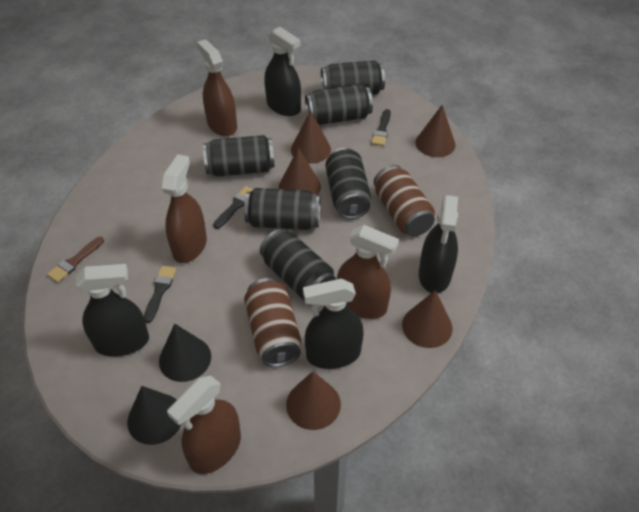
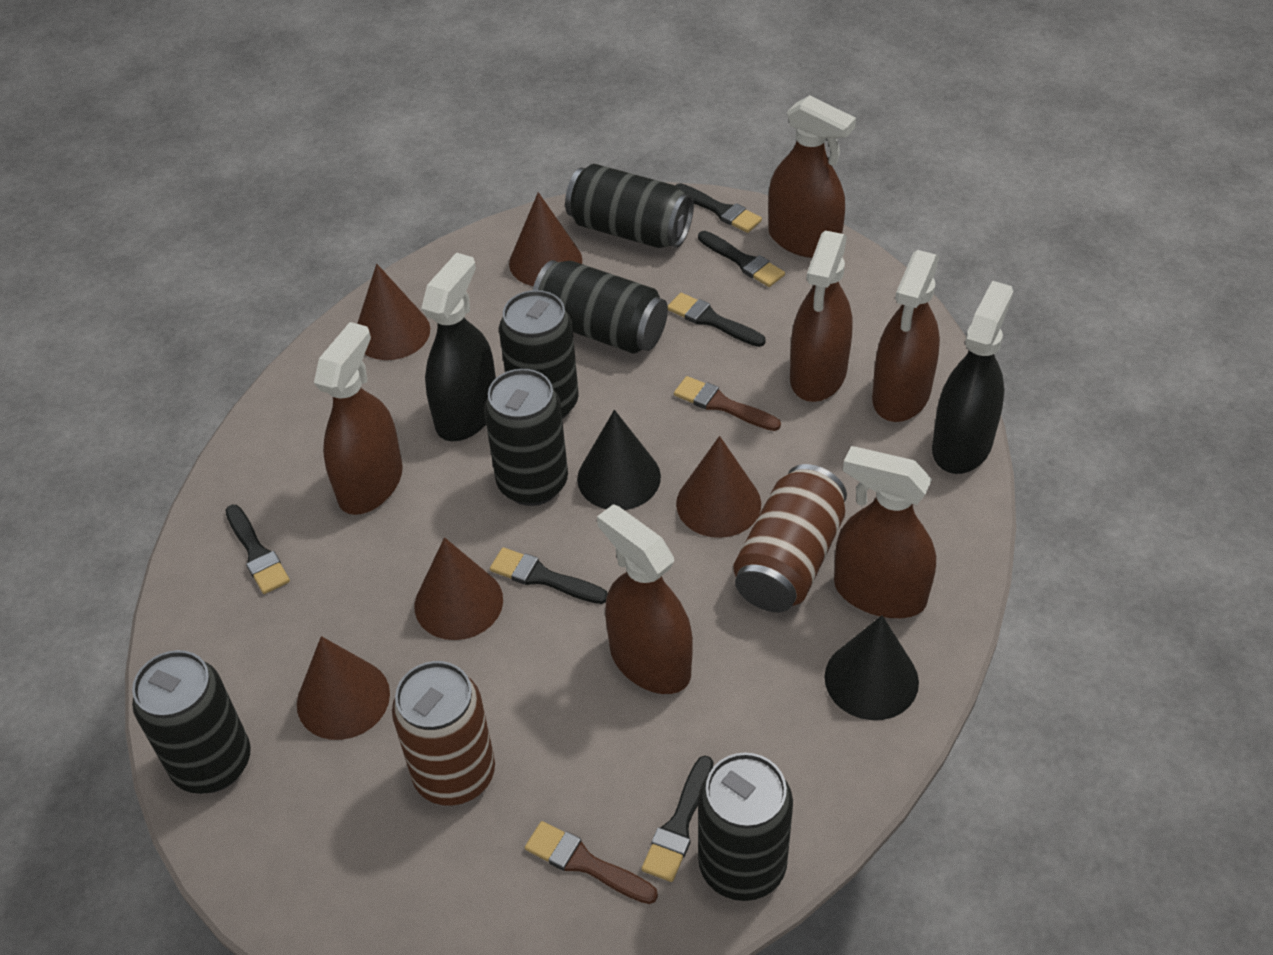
black brush: 3 -> 6
black spray bottle: 4 -> 2
brown brush: 1 -> 2
brown spray bottle: 4 -> 6

